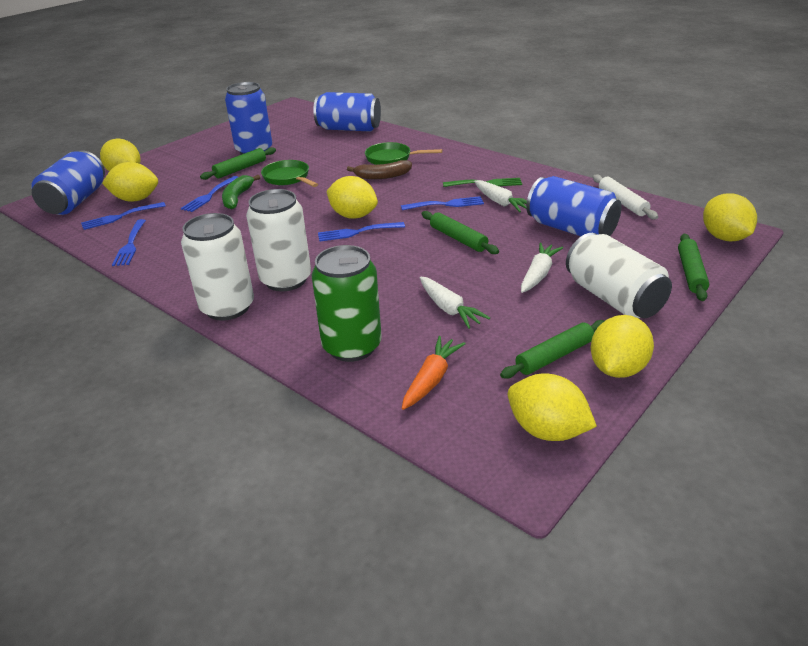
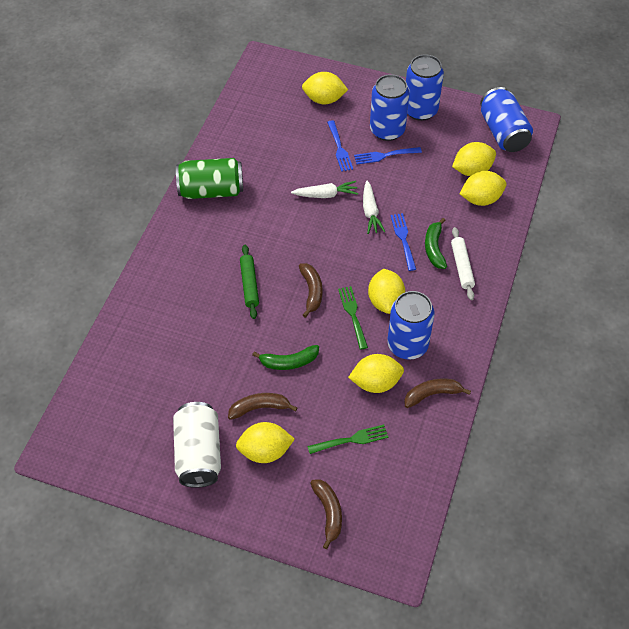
blue fork: 5 -> 3
brown banana: 1 -> 4
green banana: 1 -> 2
green fork: 1 -> 2
green pan: 2 -> 0
green rolling pin: 4 -> 1
orange carrot: 1 -> 0
white can: 3 -> 1
white carrot: 3 -> 2

